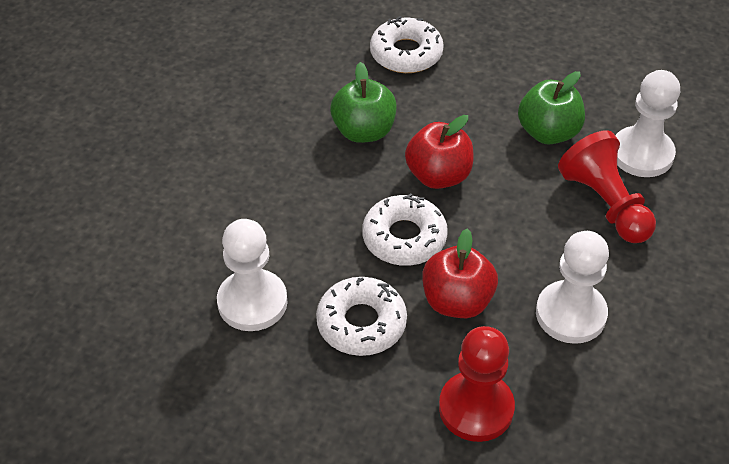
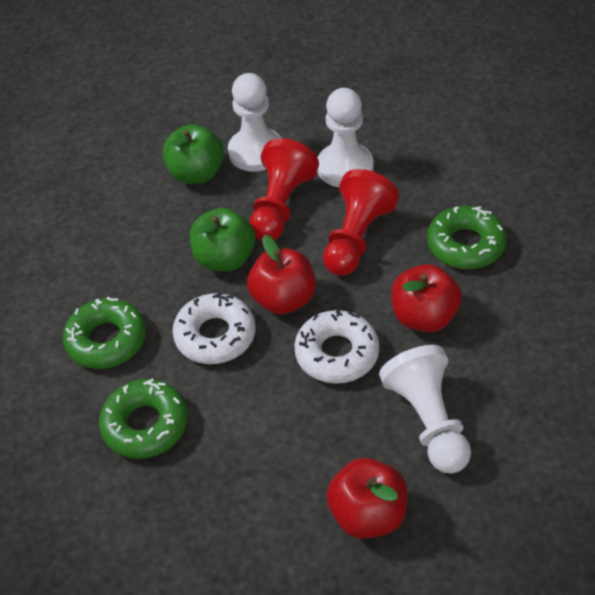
green donut: 0 -> 3
red apple: 2 -> 3
white donut: 3 -> 2

